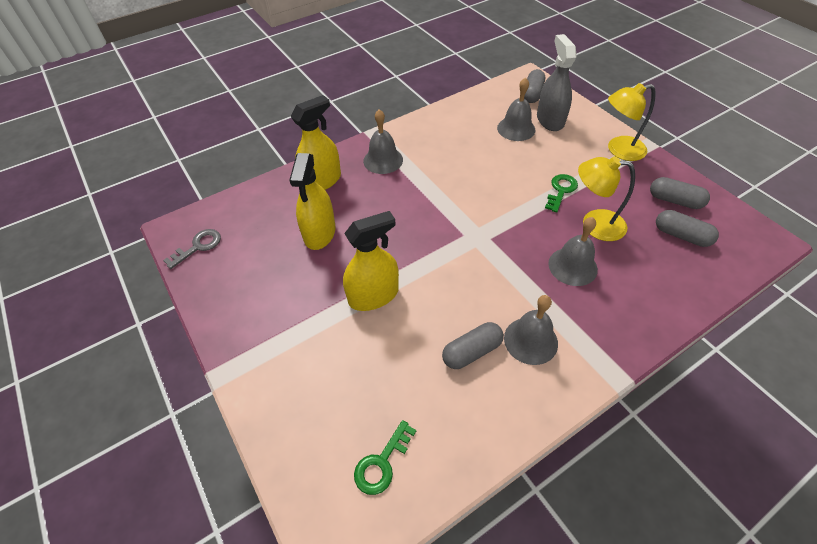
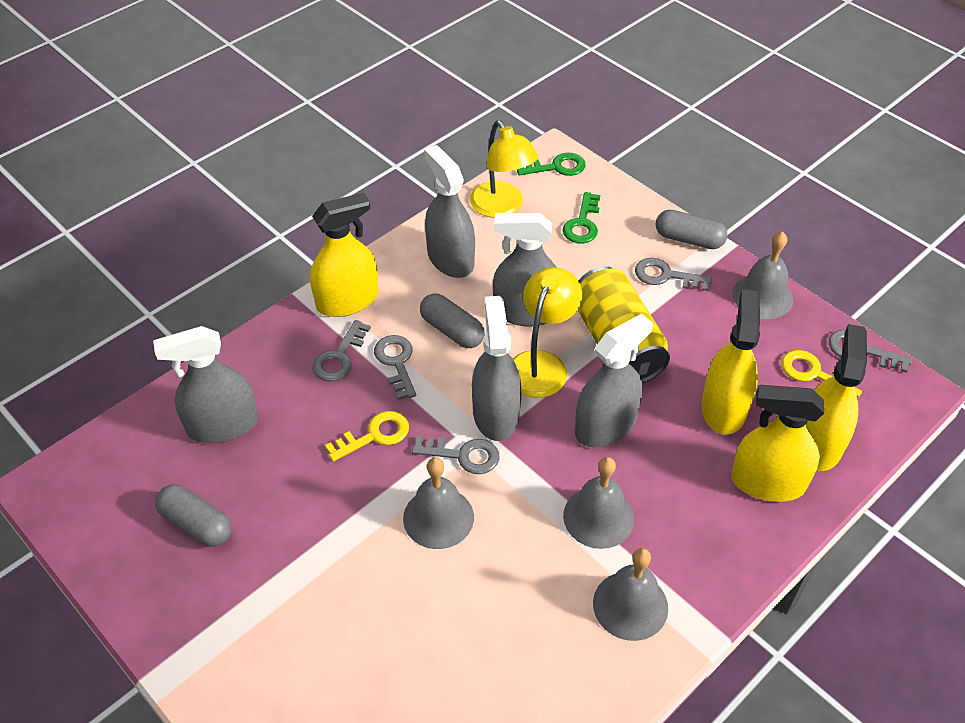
grey capsule: 4 -> 3
grey key: 1 -> 5
grey spray bottle: 1 -> 5
yellow can: 0 -> 1
yellow key: 0 -> 2
yellow spray bottle: 3 -> 4

